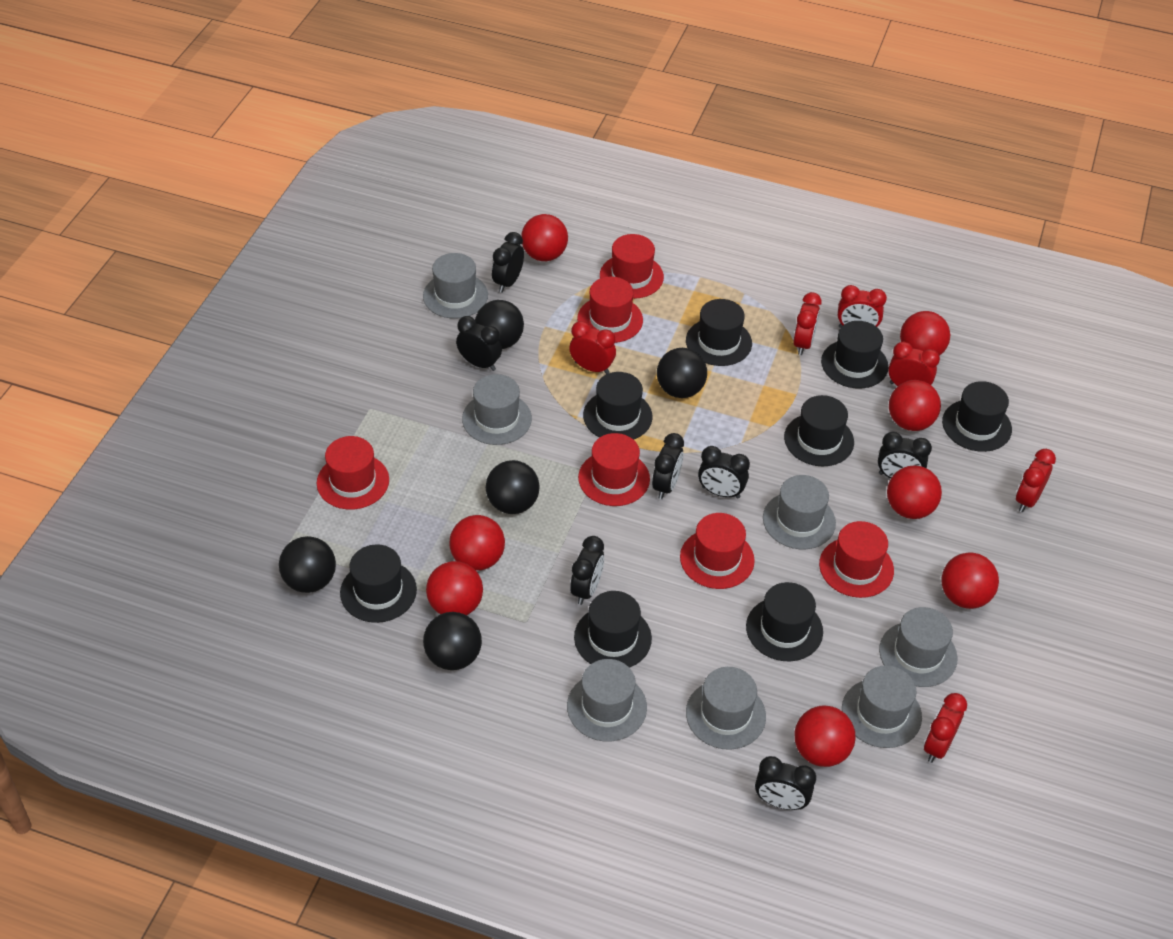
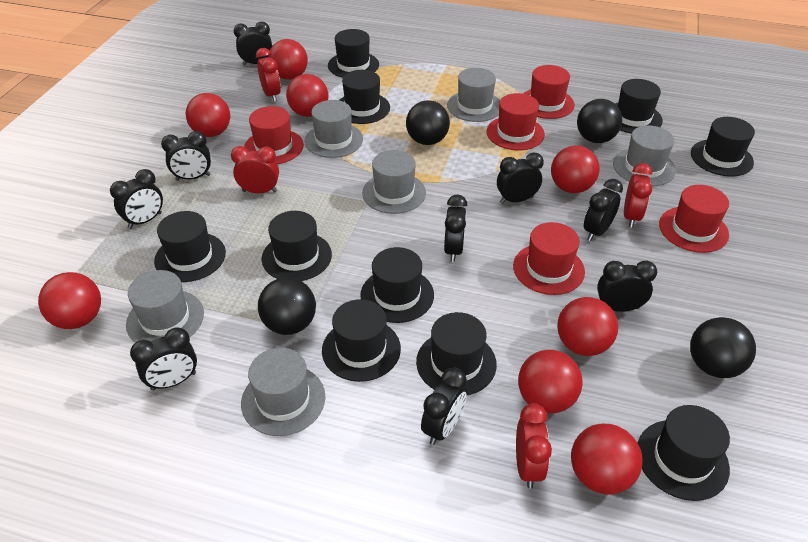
black ball: 5 -> 4
black clock: 7 -> 9
black hat: 8 -> 10
grey hat: 7 -> 6
red clock: 6 -> 4
red hat: 6 -> 5

